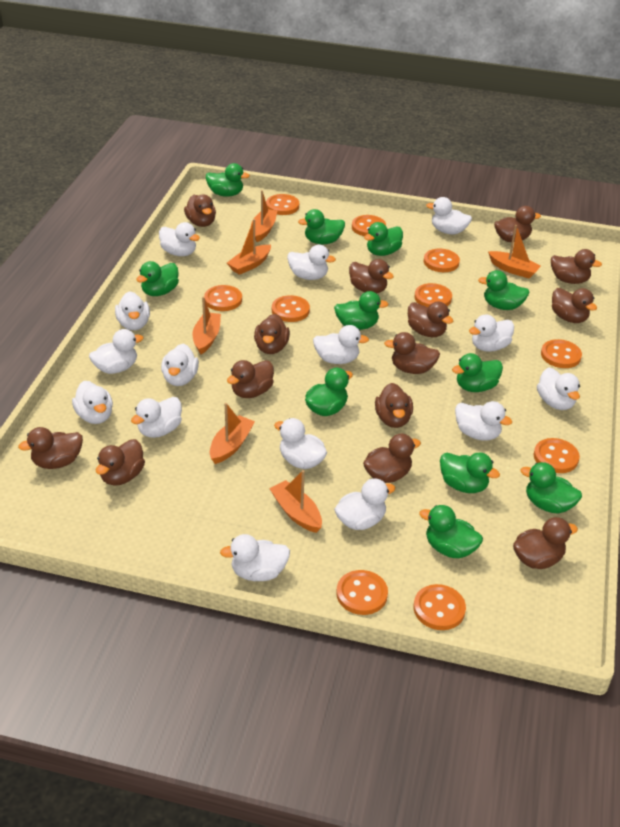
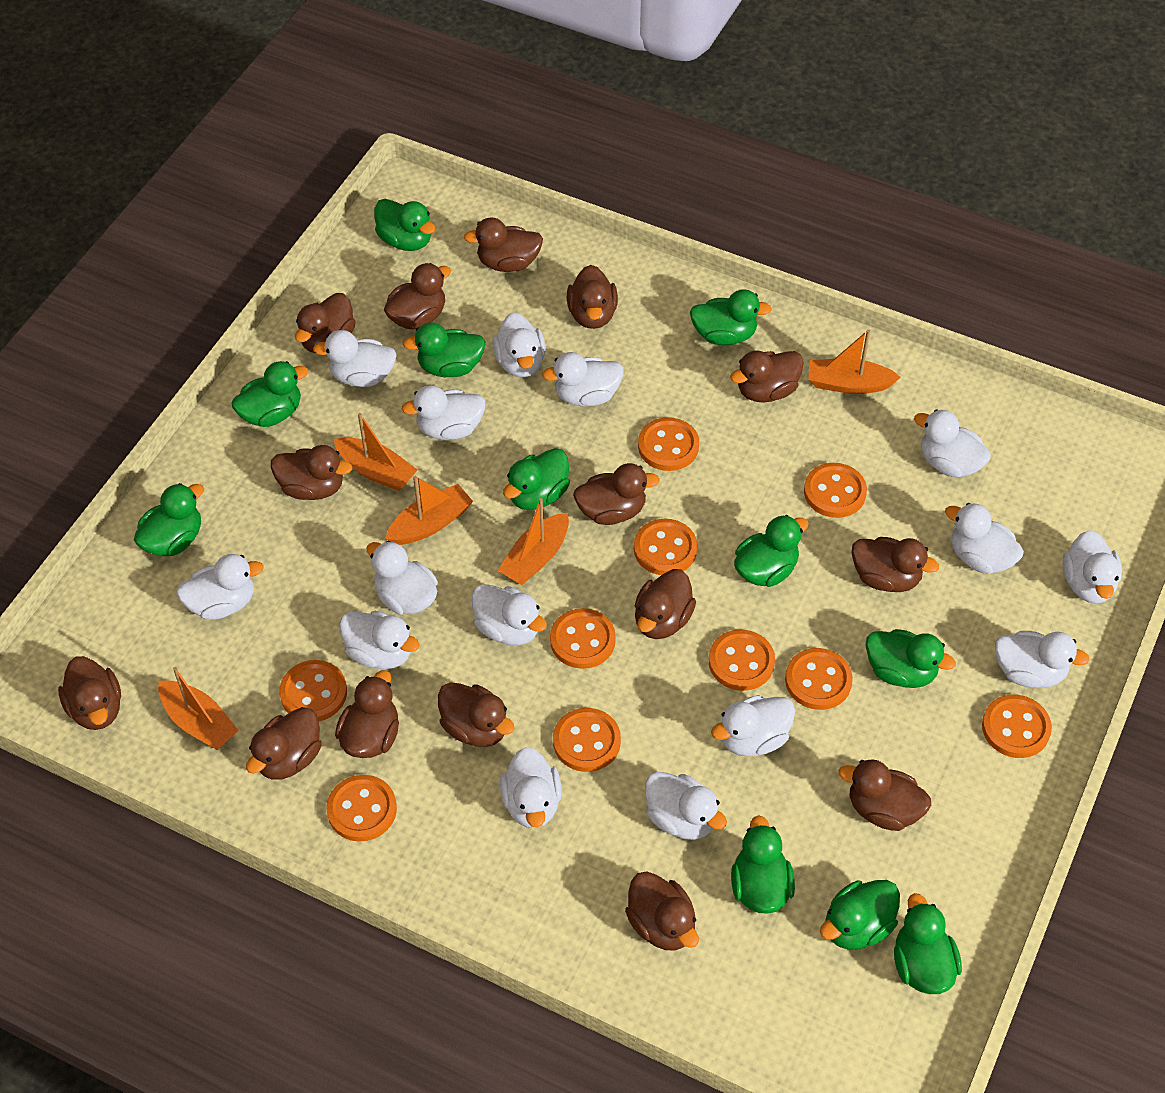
brown duck: 14 -> 15
orange boat: 6 -> 5

